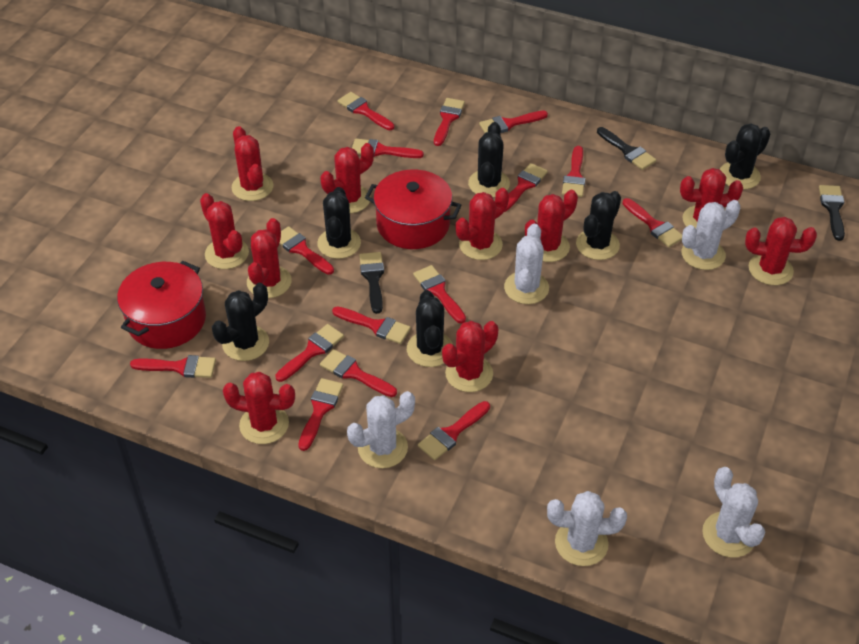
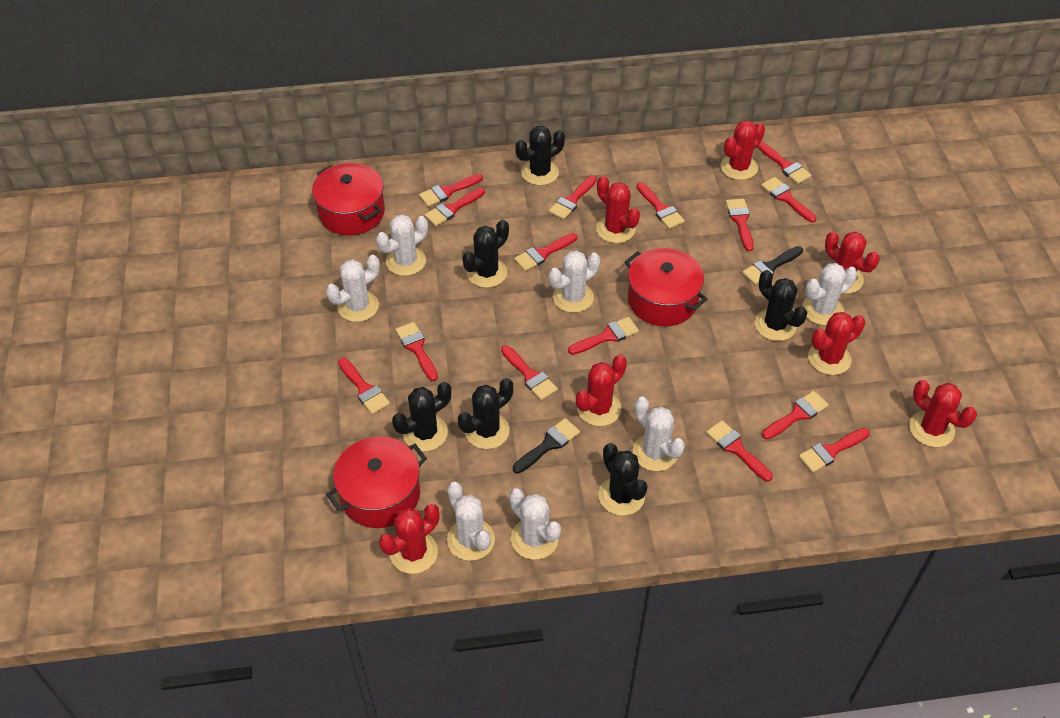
black brush: 3 -> 2
red cactus: 10 -> 7
red pot: 2 -> 3
white cactus: 5 -> 7

